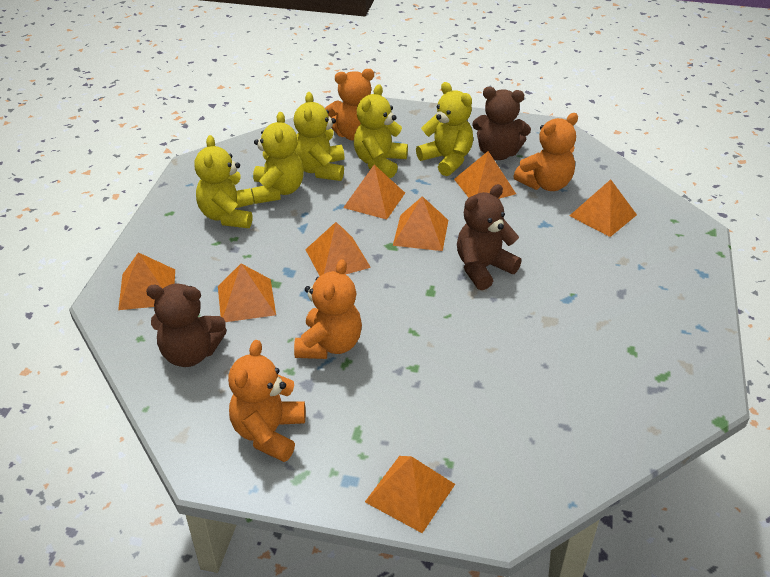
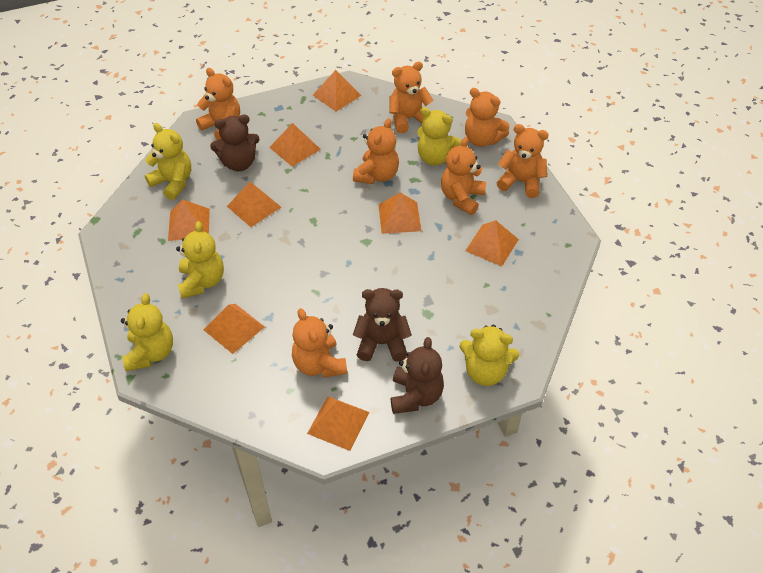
orange teddy bear: 4 -> 7

